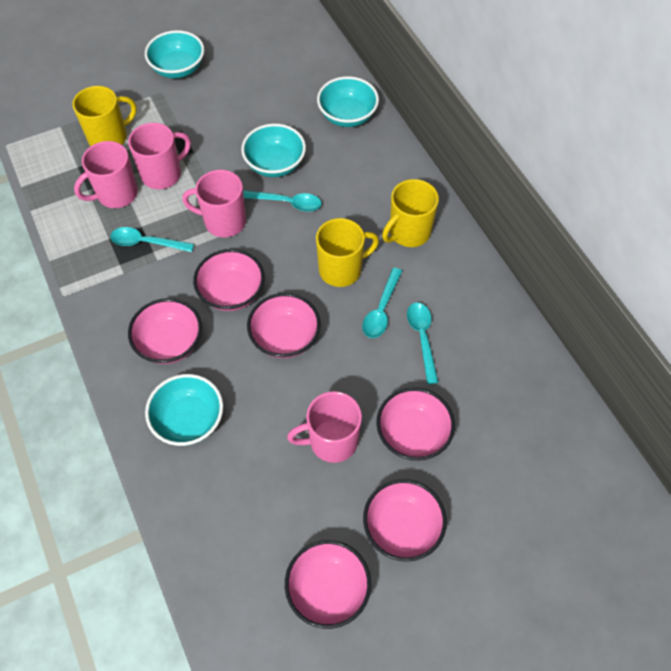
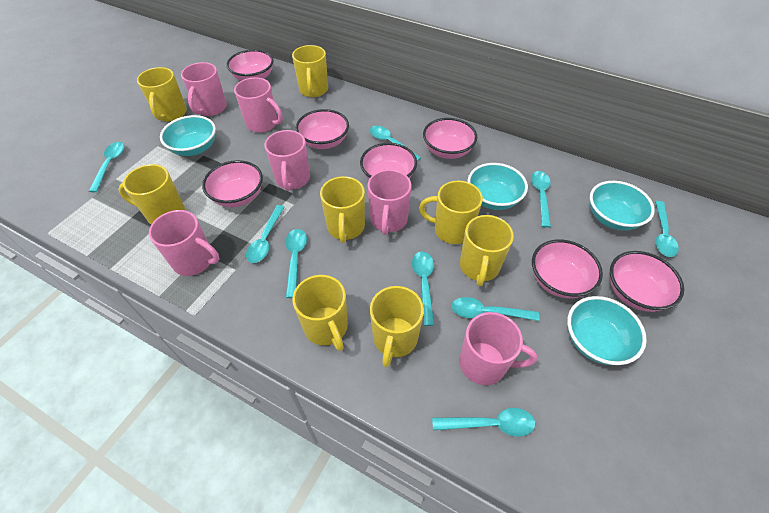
pink bowl: 6 -> 7
pink mug: 4 -> 6
turquoise spoon: 4 -> 9
yellow mug: 3 -> 8

